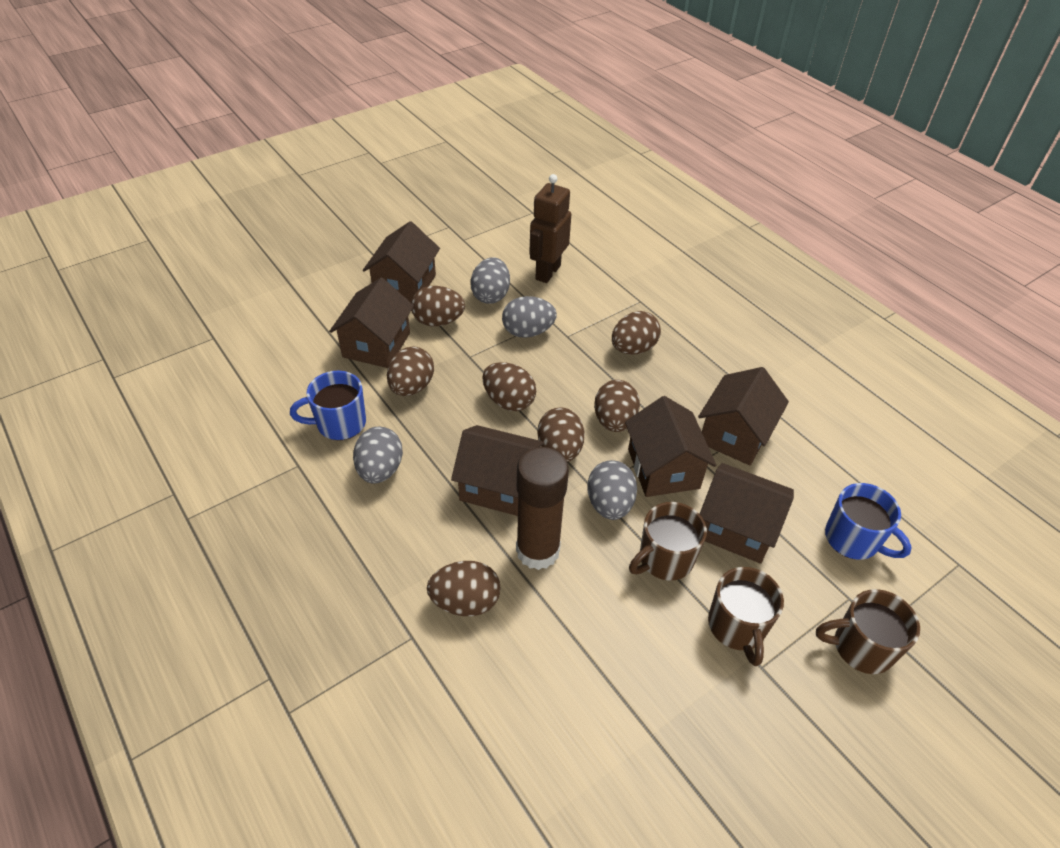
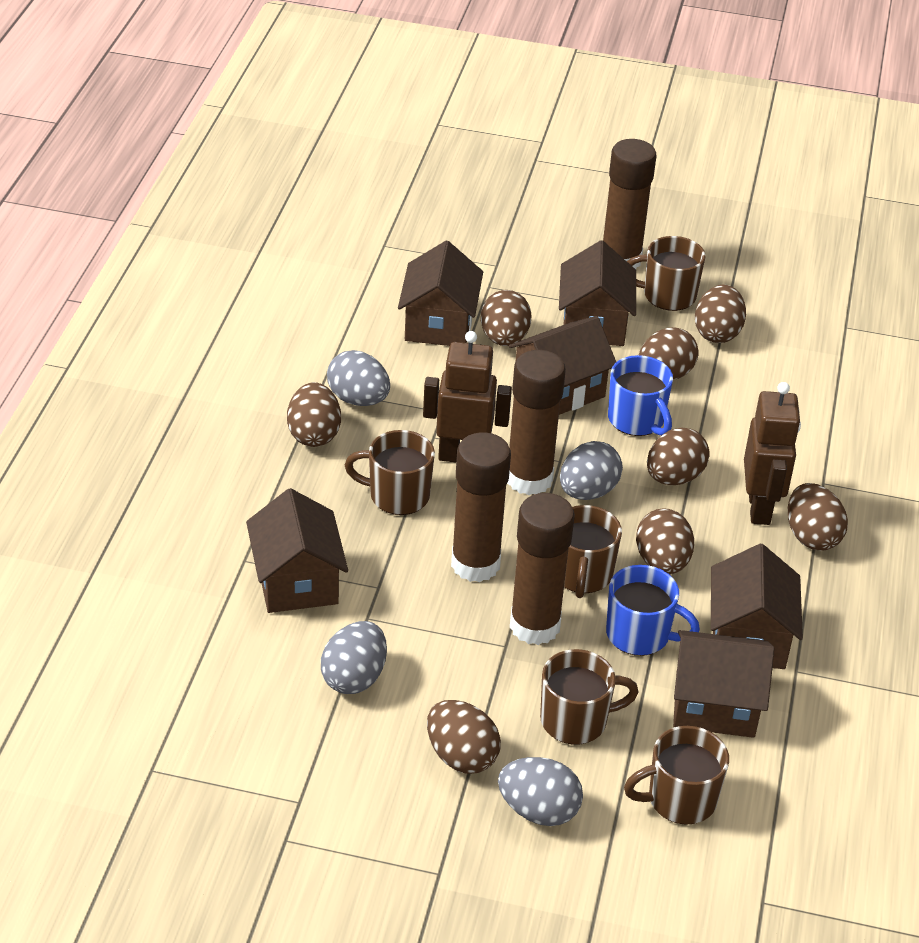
brown egg: 7 -> 8
brown glue stick: 1 -> 4
brown mug: 3 -> 5
brown robot: 1 -> 2

